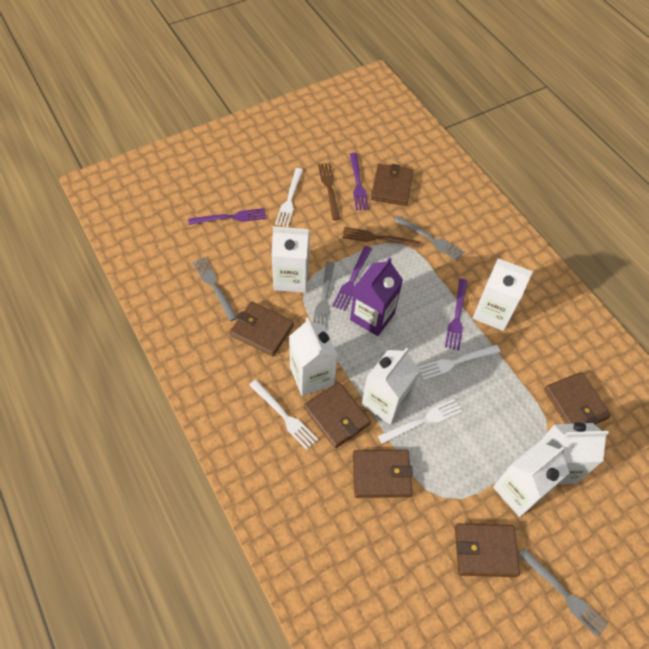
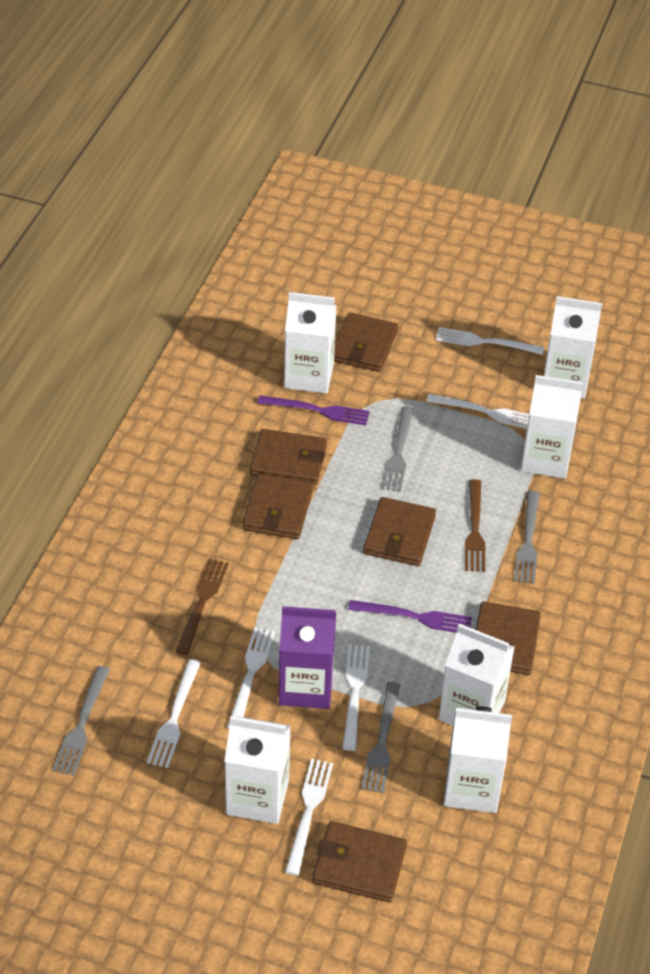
purple fork: 4 -> 2
white fork: 4 -> 6

